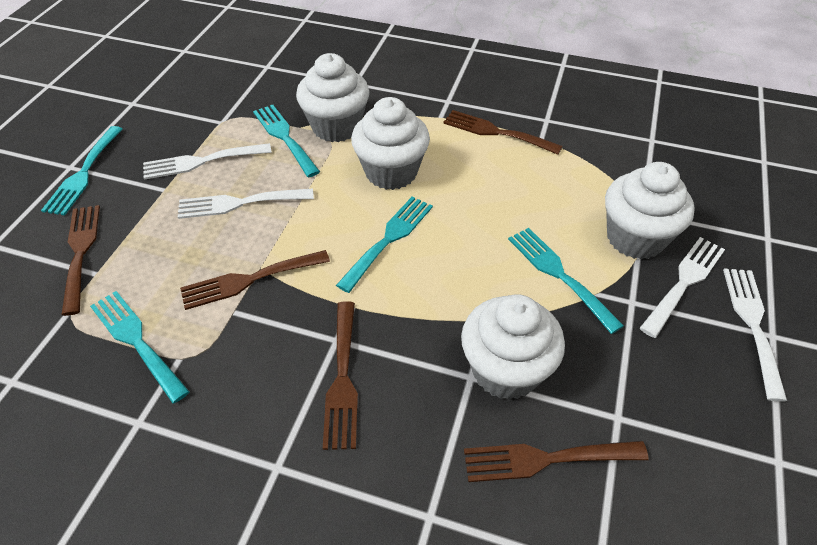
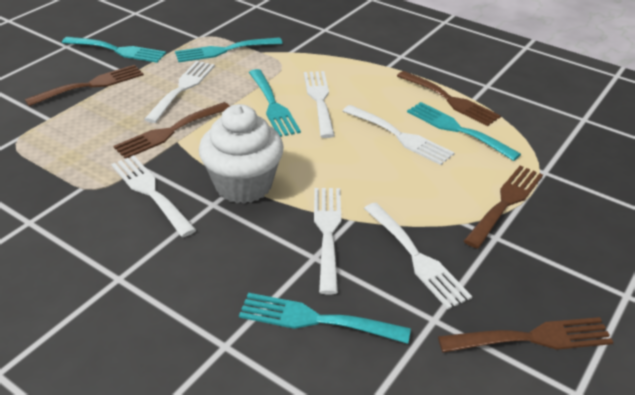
white cupcake: 4 -> 1
white fork: 4 -> 6

